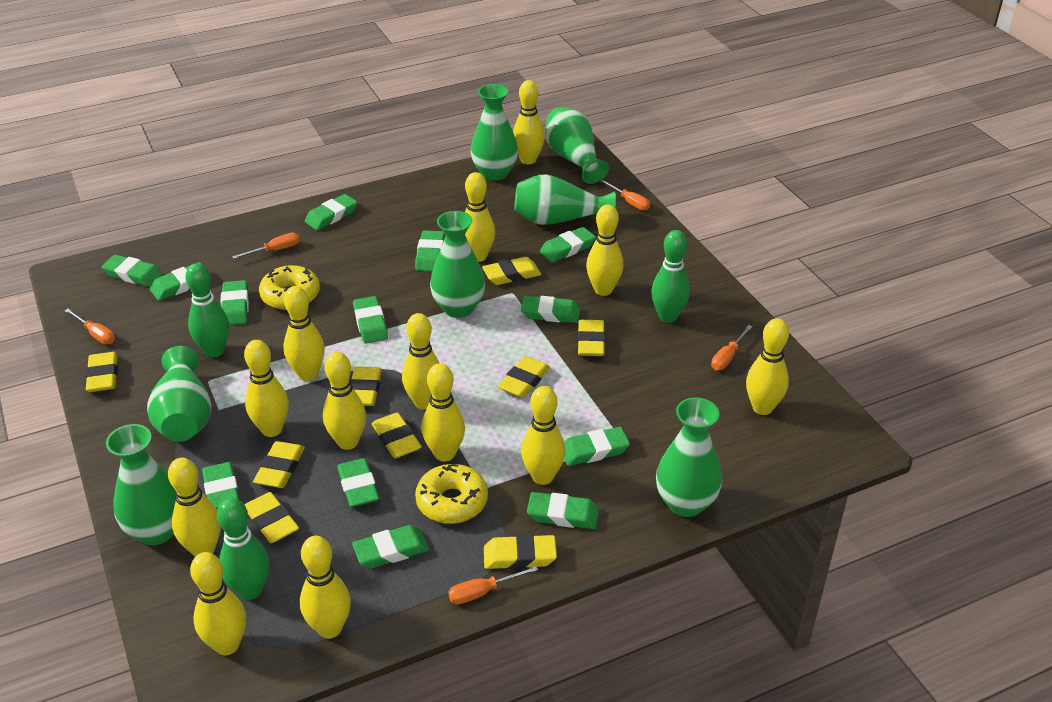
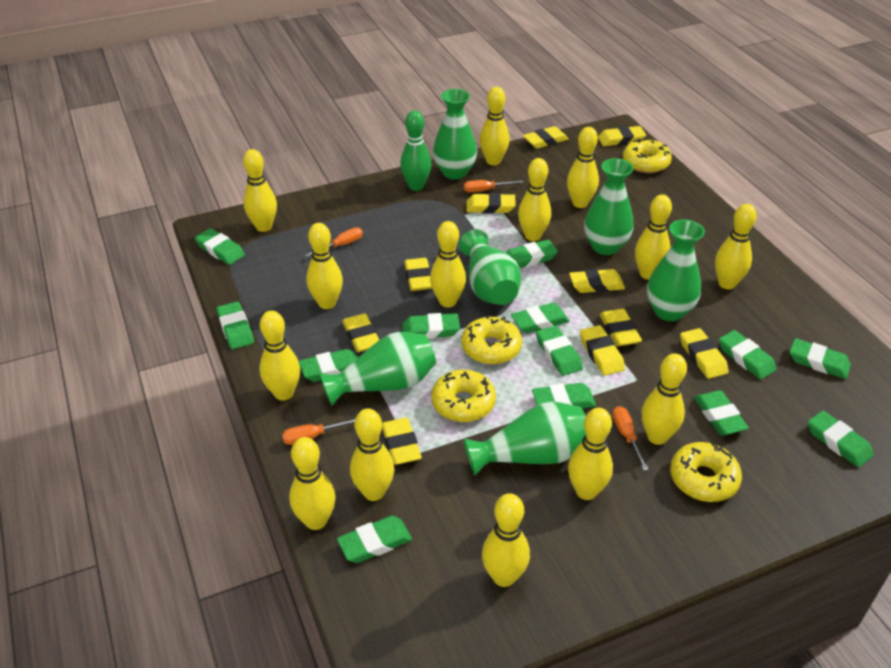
green bowling pin: 3 -> 1
green vase: 7 -> 6
orange screwdriver: 5 -> 4
yellow bowling pin: 13 -> 14
yellow donut: 2 -> 4
yellow eraser: 9 -> 10

